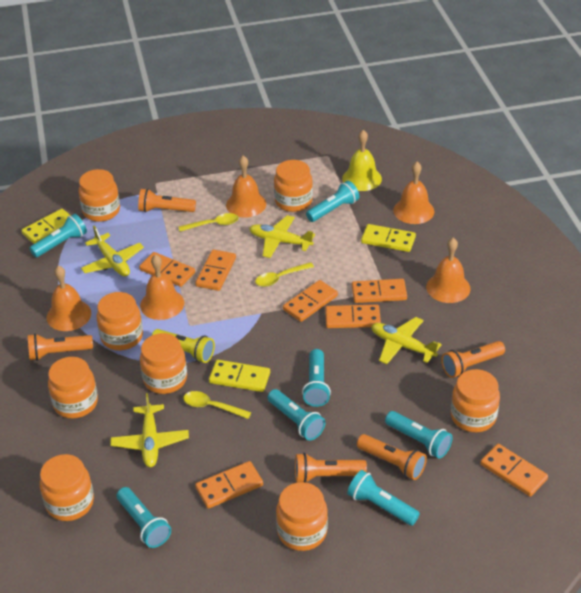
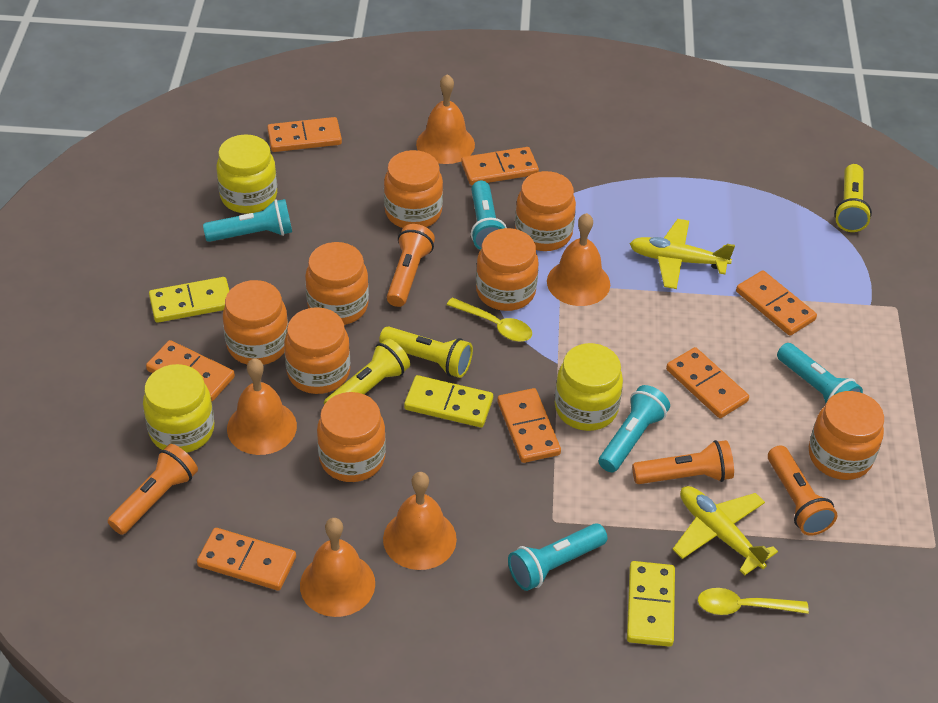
orange flashlight: 5 -> 4
turquoise flashlight: 7 -> 5
yellow bell: 1 -> 0
yellow flashlight: 1 -> 3
yellow jar: 0 -> 3
yellow plane: 4 -> 2
yellow spoon: 3 -> 2

